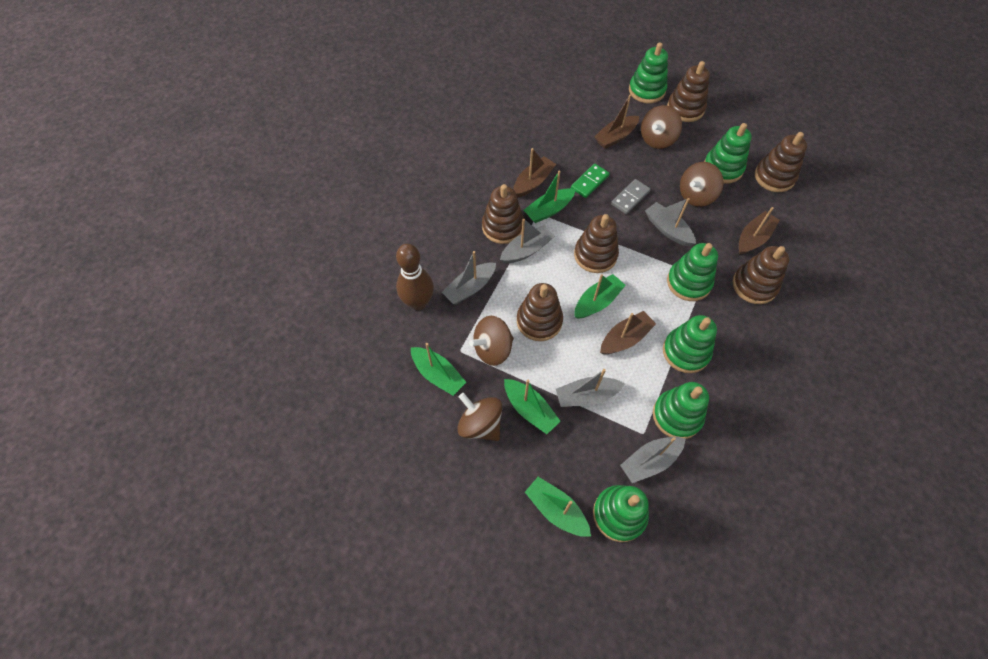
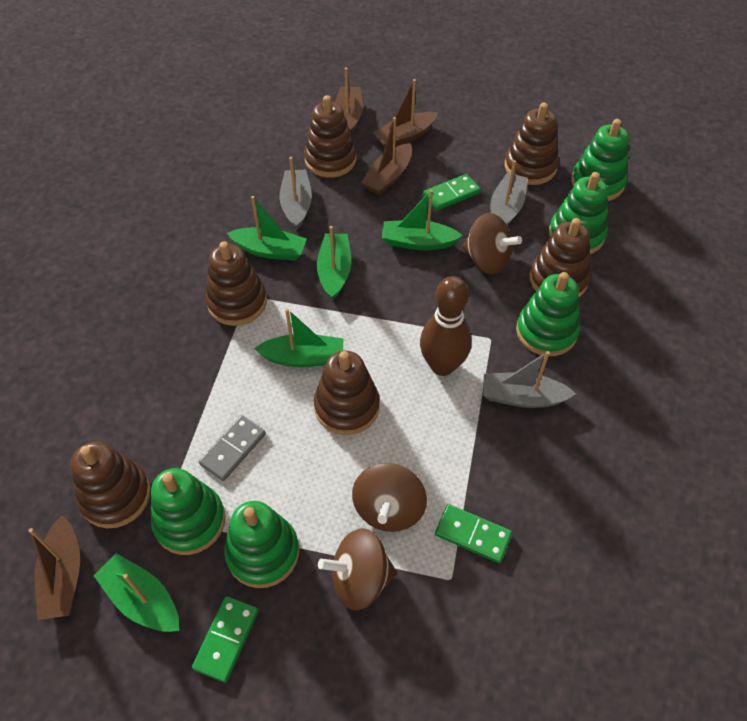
brown spinning top: 4 -> 3
green domino: 1 -> 3
green stacking toy: 6 -> 5
grey boat: 5 -> 3

